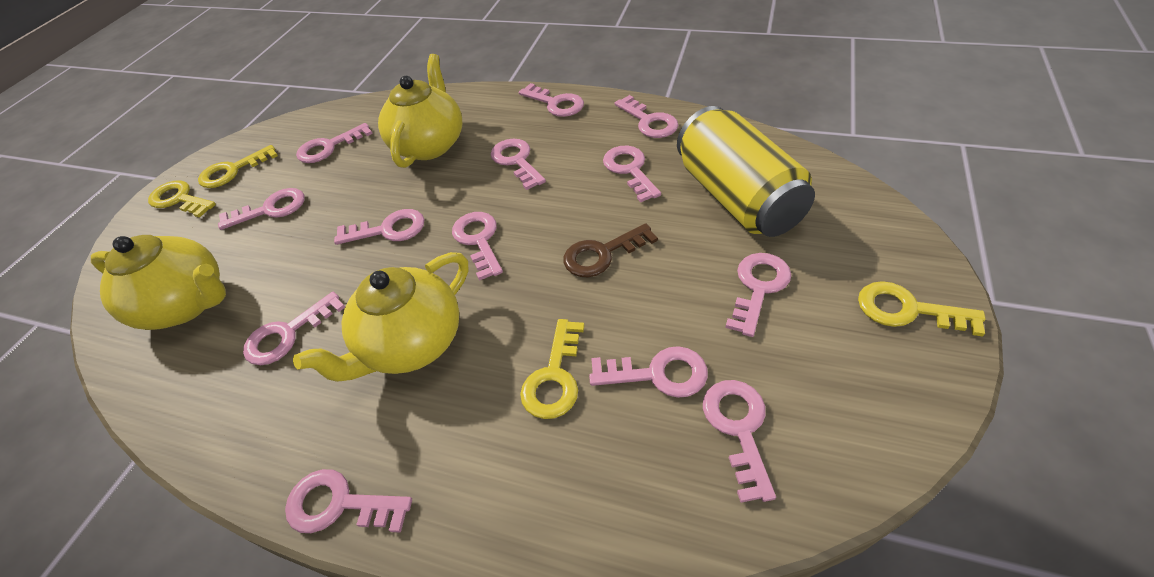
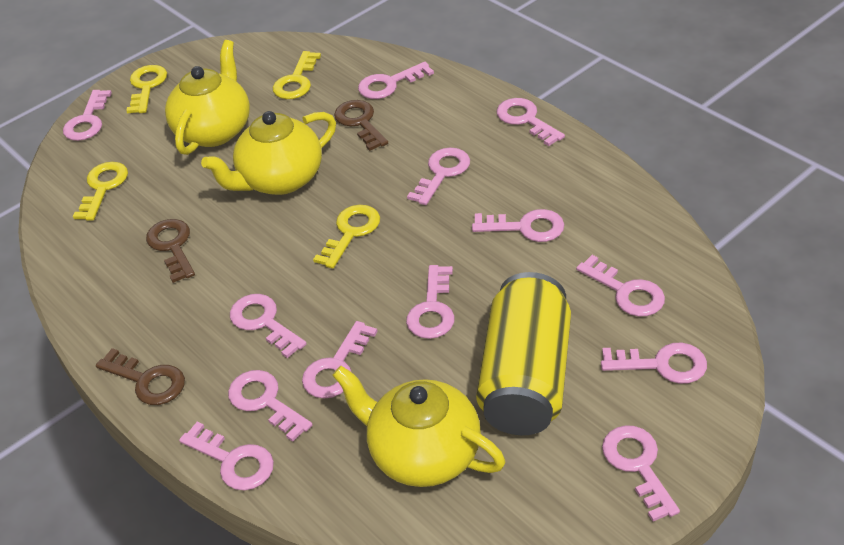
brown key: 1 -> 3

